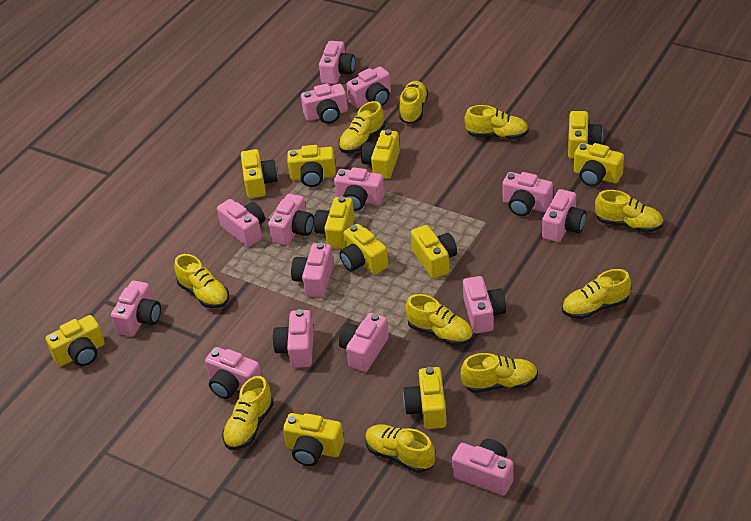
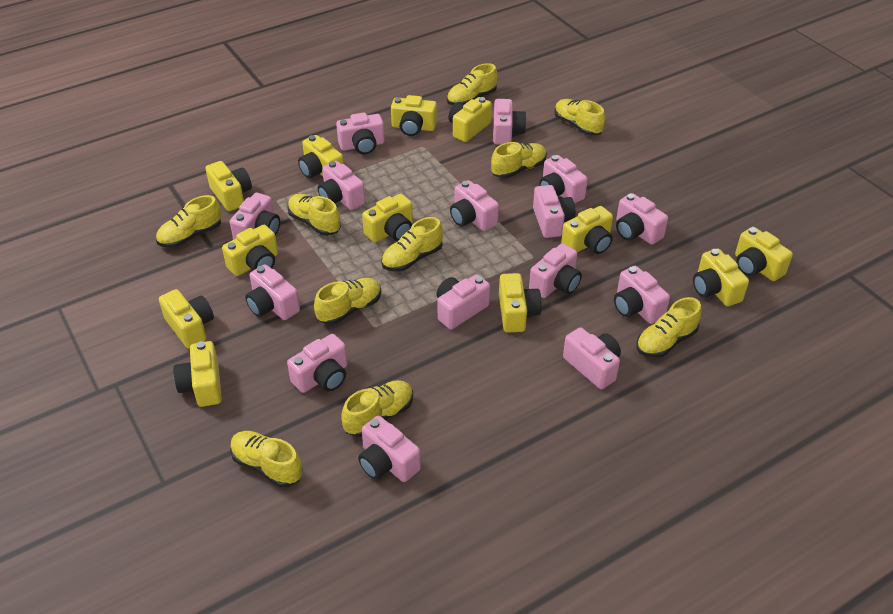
yellow camera: 11 -> 12

